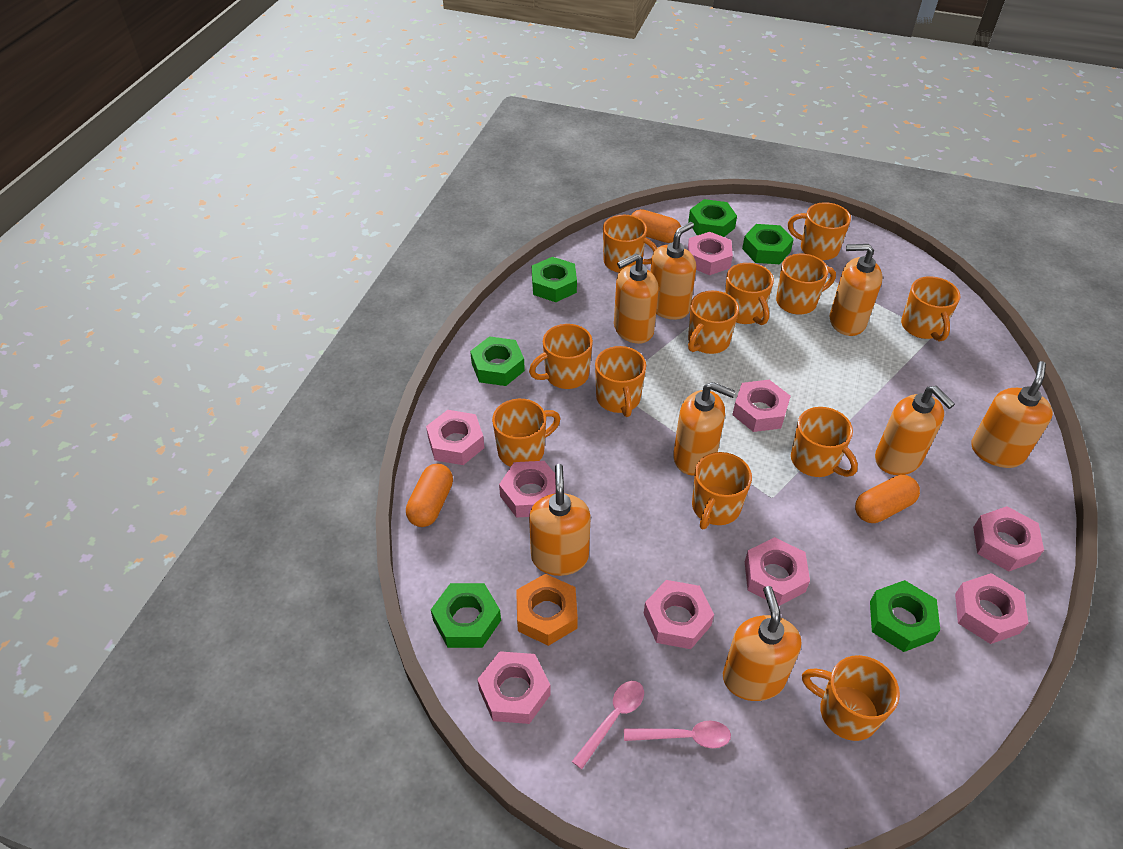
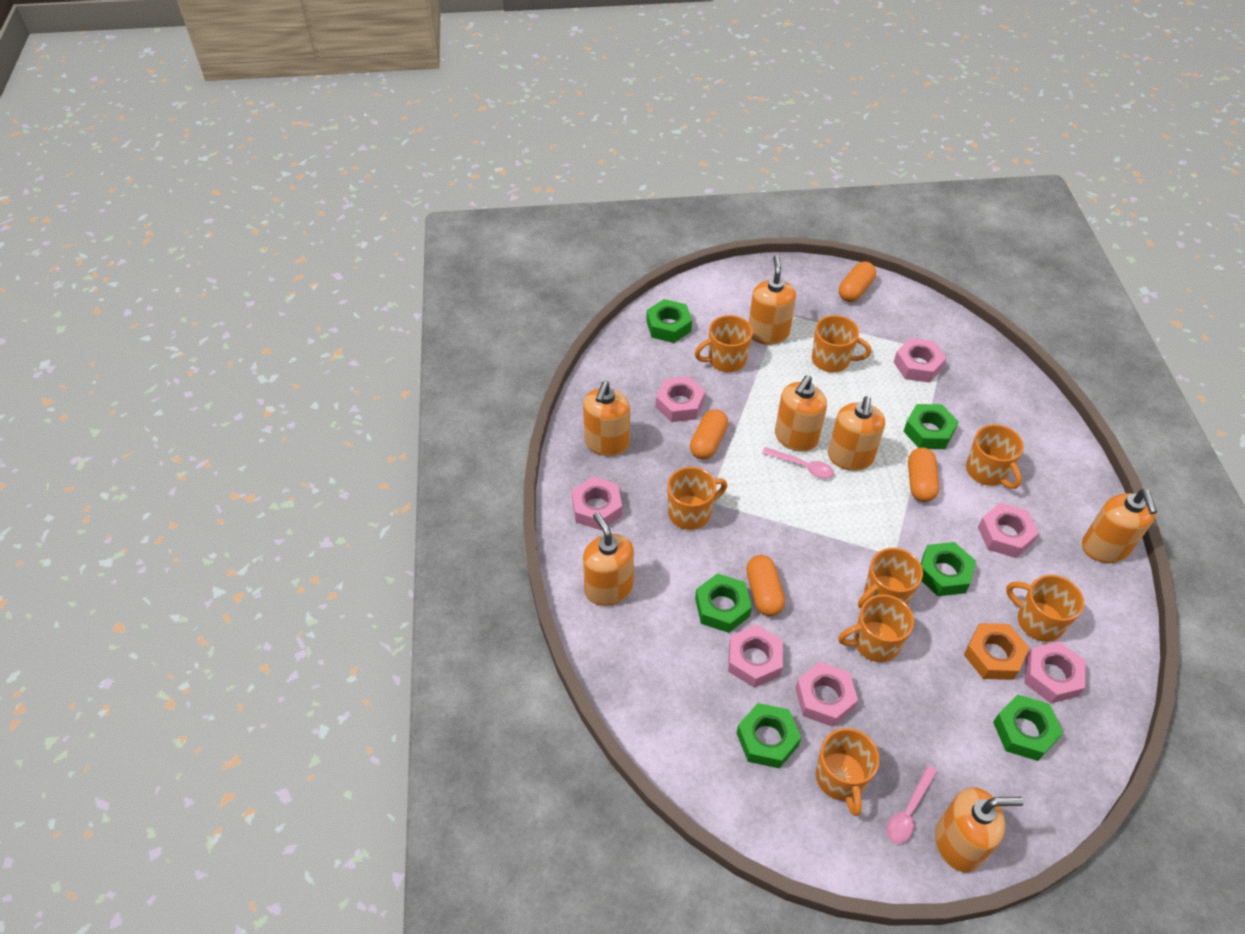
orange capsule: 3 -> 4
orange mug: 12 -> 8
orange soap dispenser: 8 -> 7
pink nut: 9 -> 7

